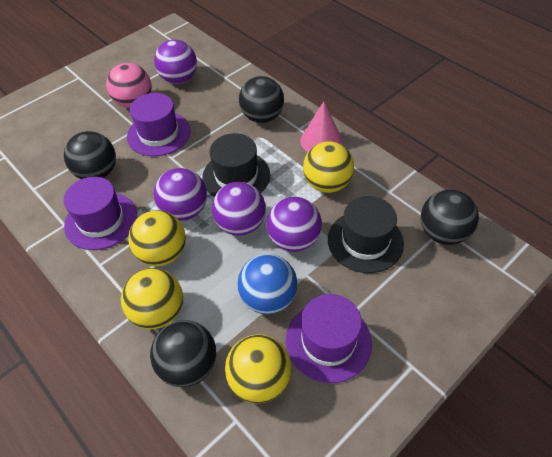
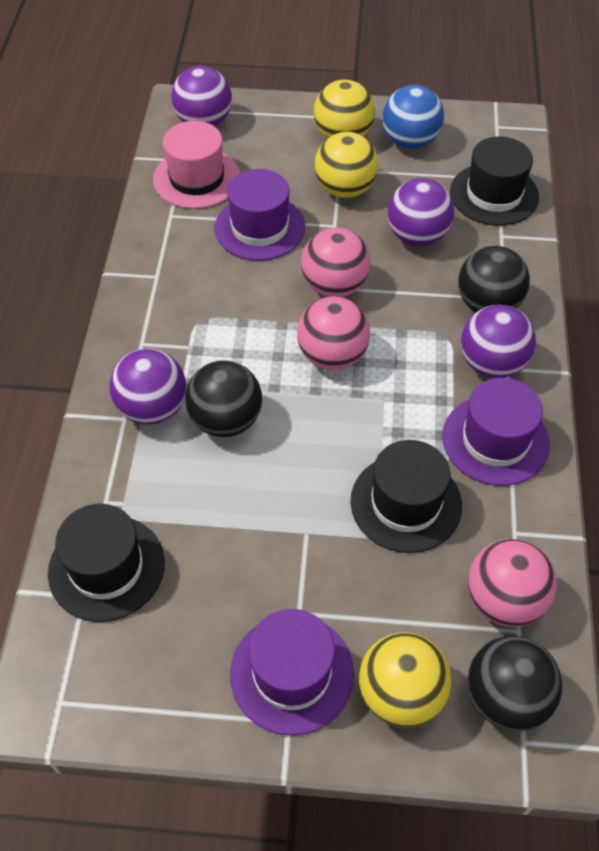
black ball: 4 -> 3
black hat: 2 -> 3
pink ball: 1 -> 3
pink cone: 1 -> 0
pink hat: 0 -> 1
yellow ball: 4 -> 3

